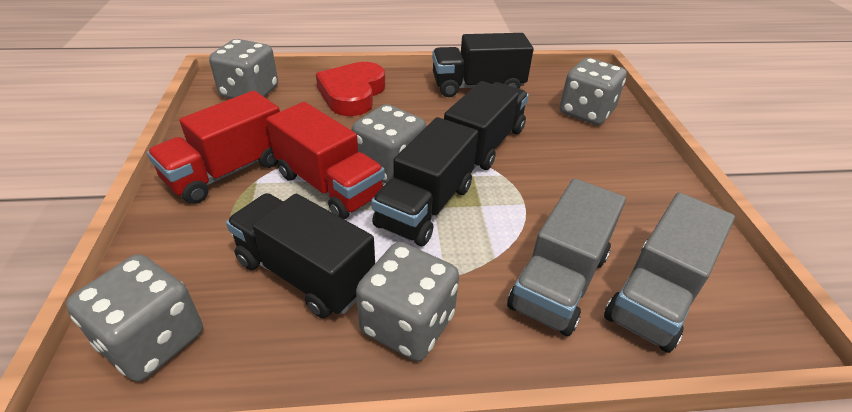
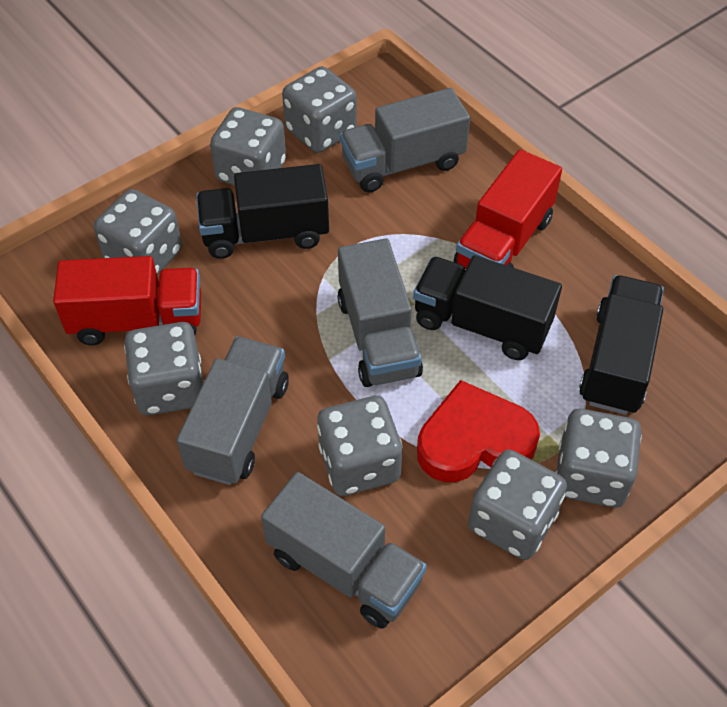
black truck: 4 -> 3
grey dice: 5 -> 7
grey truck: 2 -> 4

